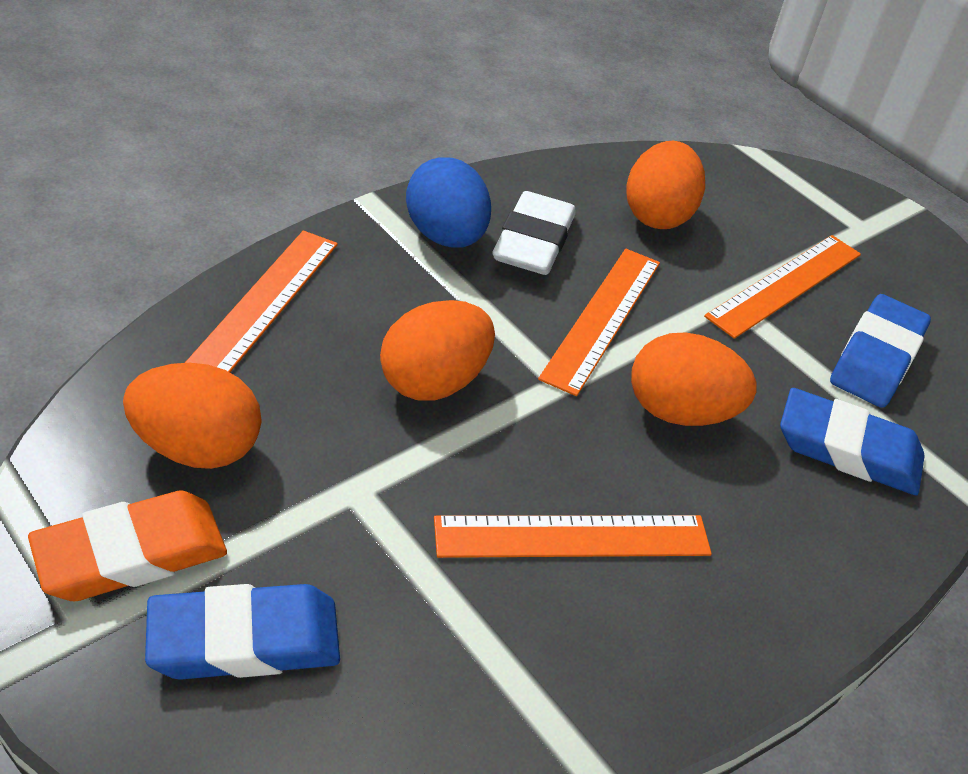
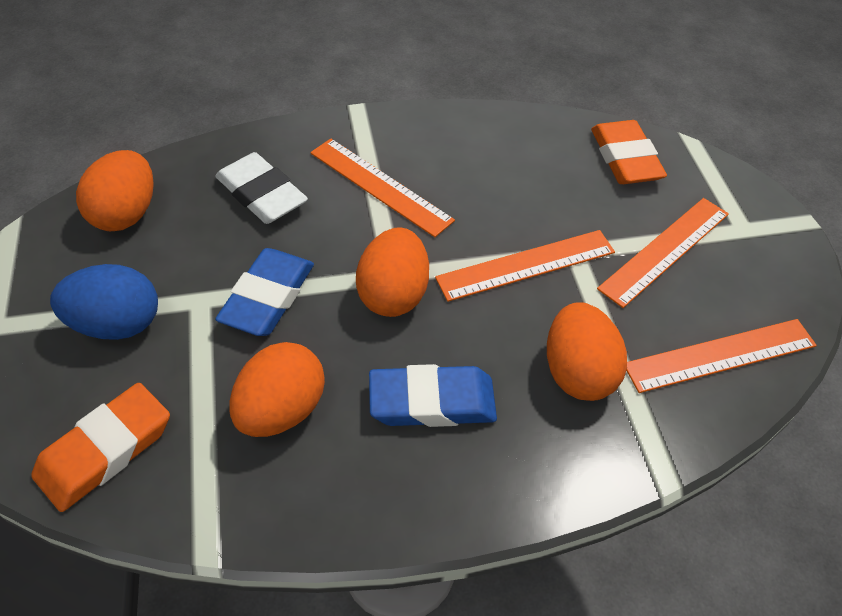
blue eraser: 3 -> 2
orange eraser: 1 -> 2

